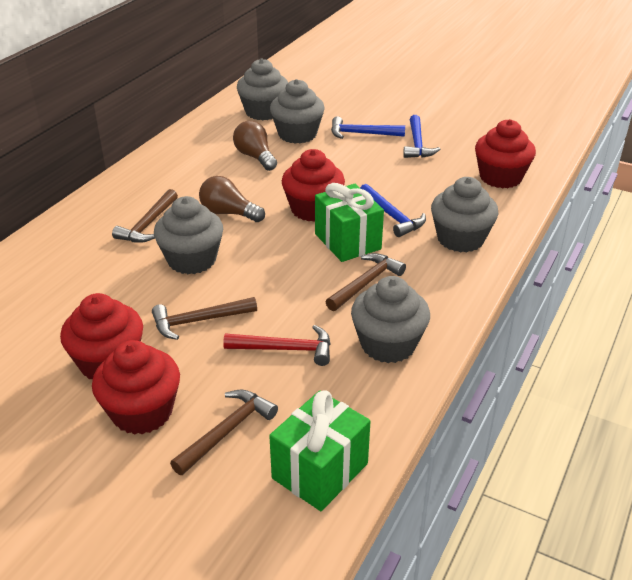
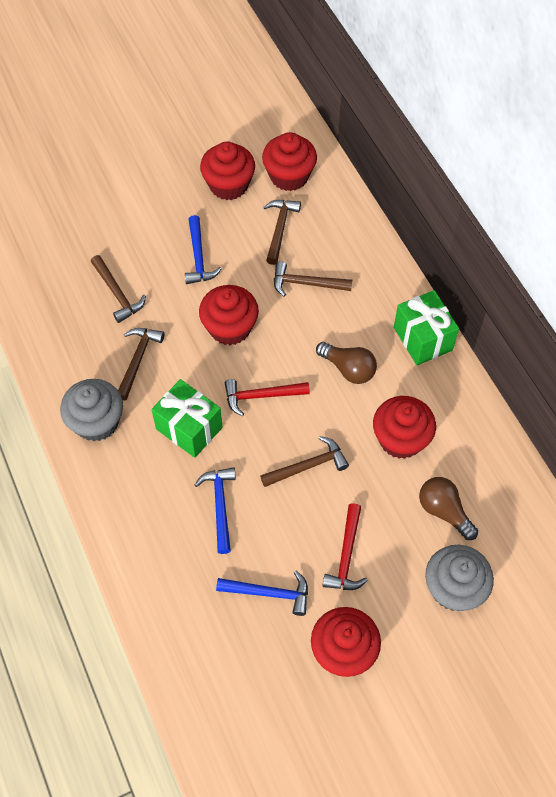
brown hammer: 4 -> 5
grey cupcake: 5 -> 2
red cupcake: 4 -> 5
red hammer: 1 -> 2

